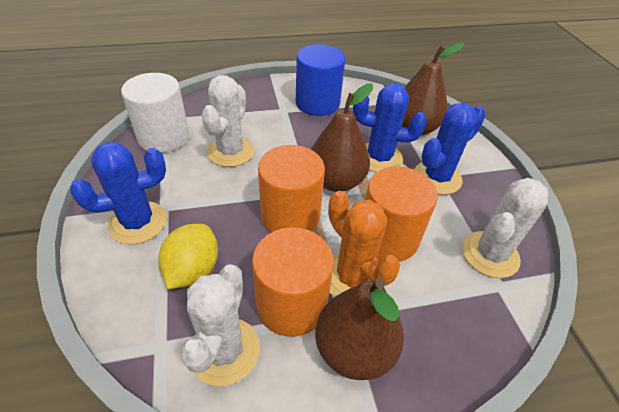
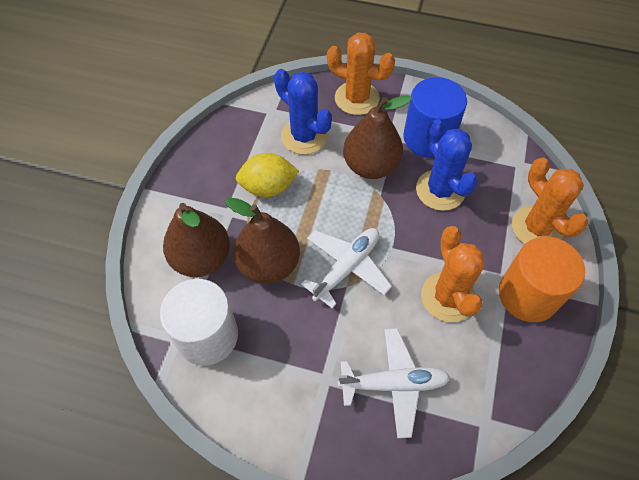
blue cactus: 3 -> 2
orange cactus: 1 -> 3
orange cylinder: 3 -> 1
white cactus: 3 -> 0
white plane: 0 -> 2

